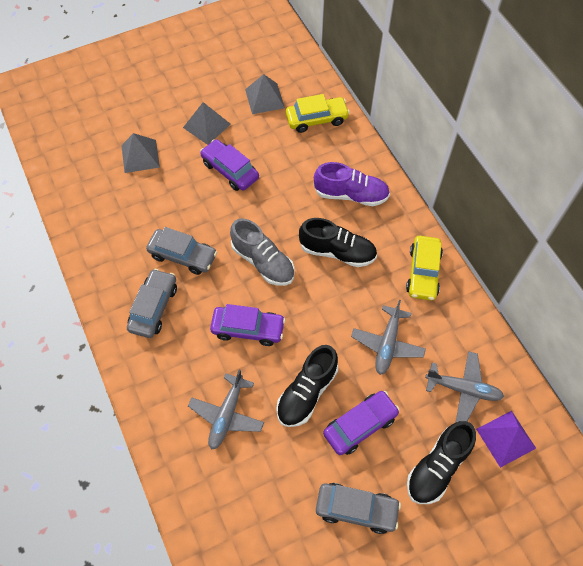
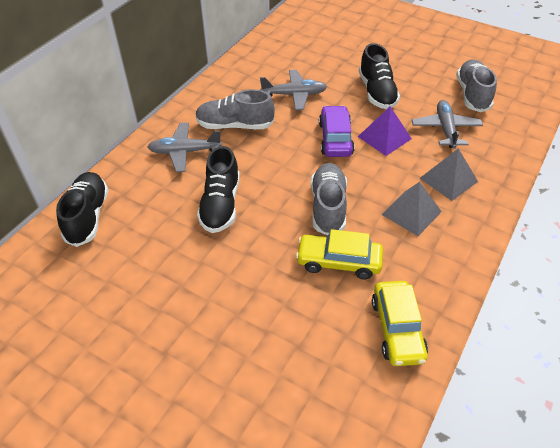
grey car: 3 -> 0
grey pyramid: 3 -> 2
grey shoe: 1 -> 3
purple car: 3 -> 1
purple shoe: 1 -> 0

